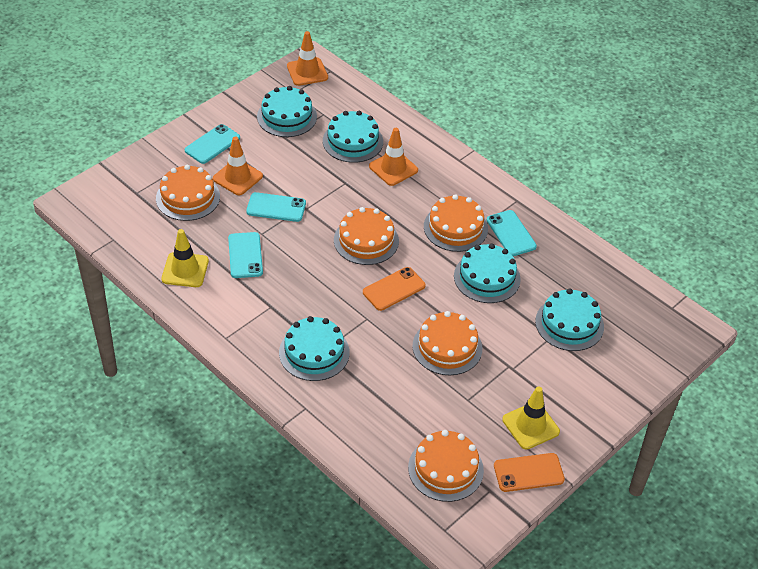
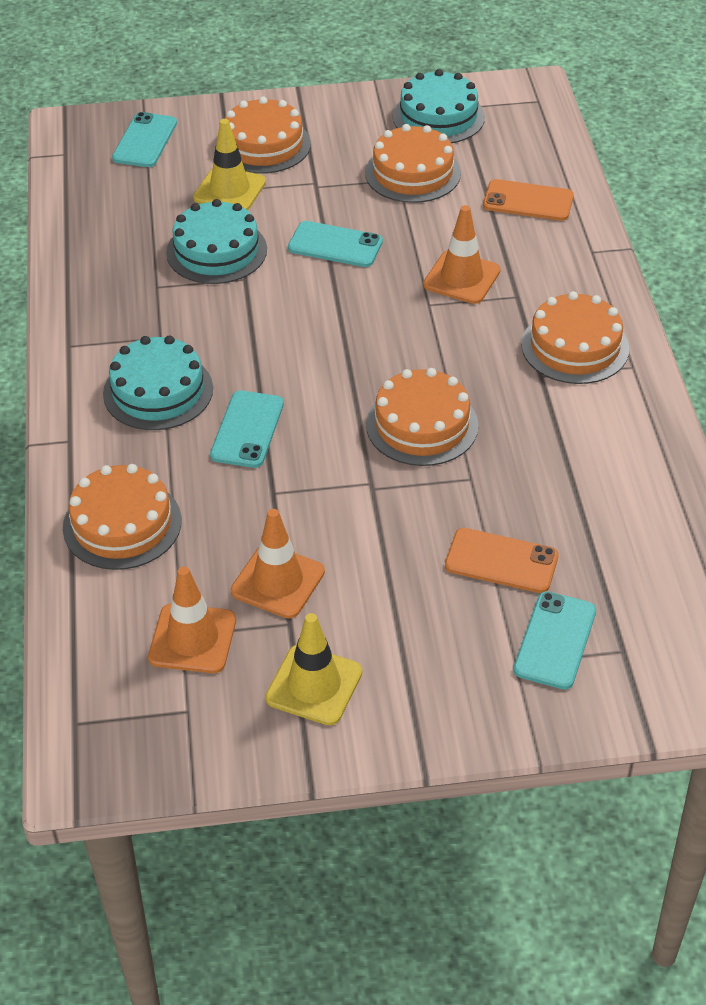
turquoise cake: 5 -> 3

